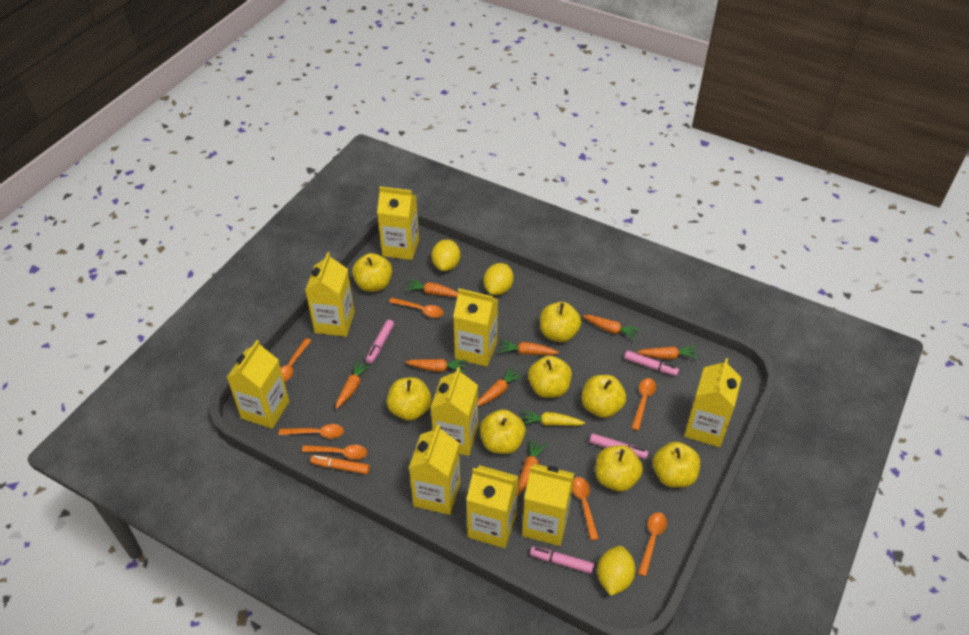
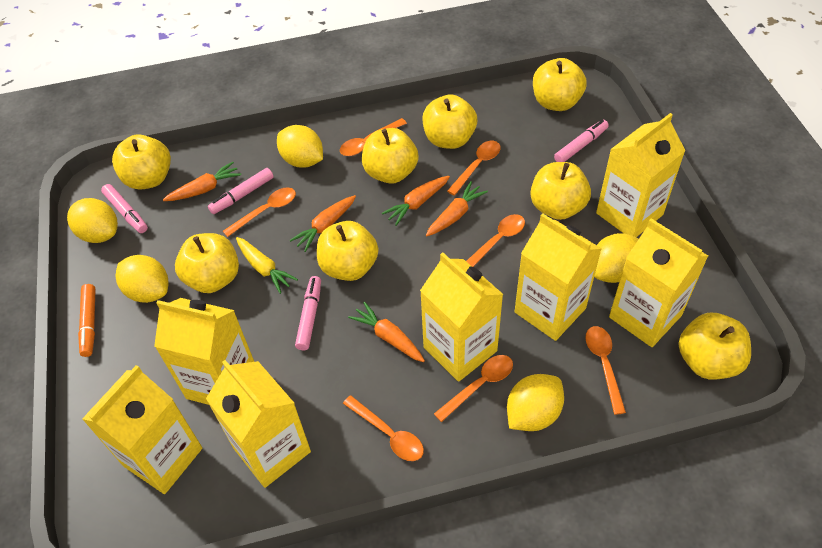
orange carrot: 8 -> 5
yellow carton: 9 -> 7
yellow lemon: 3 -> 5

